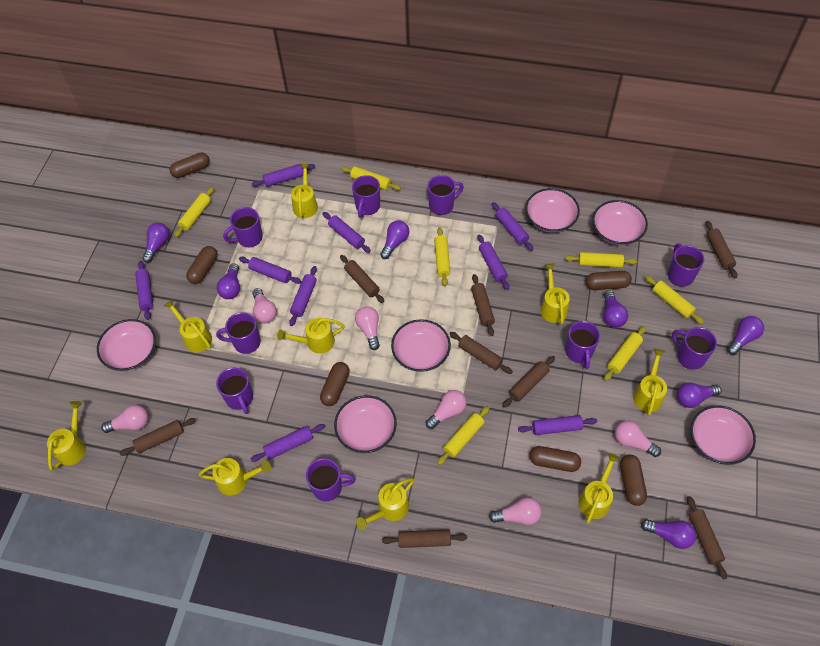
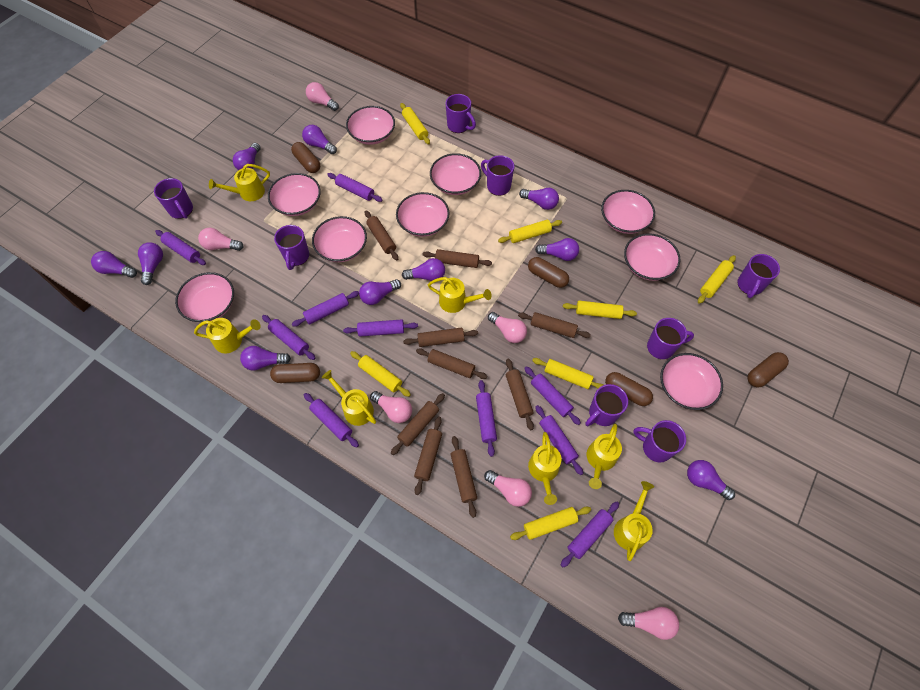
brown capsule: 6 -> 5
brown rolling pin: 8 -> 9
pink bowl: 6 -> 9
purple light bulb: 7 -> 10
purple mug: 9 -> 8
purple rolling pin: 9 -> 10
yellow watering can: 9 -> 7

